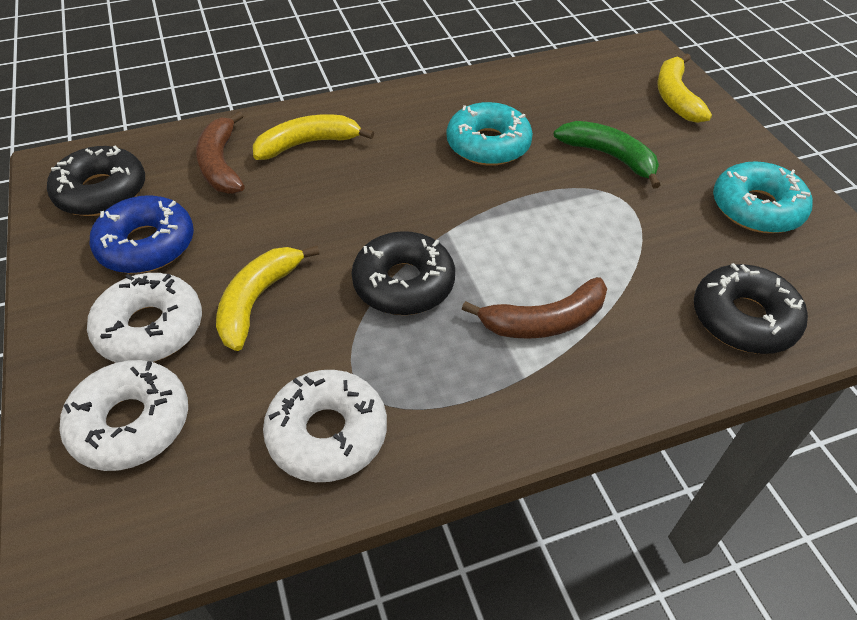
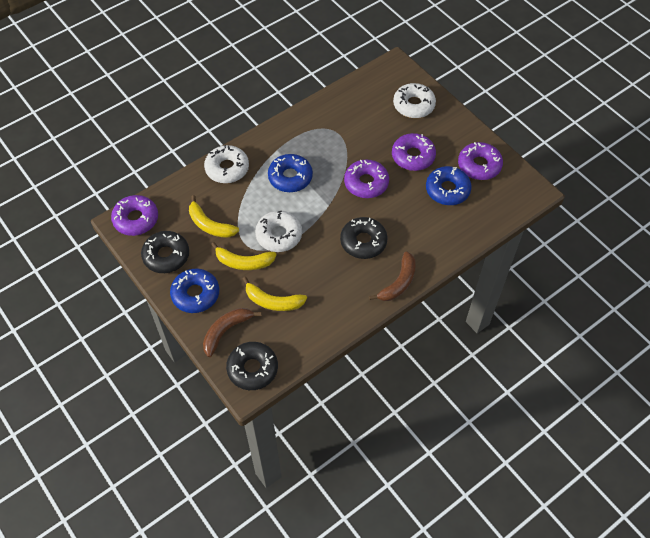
blue donut: 1 -> 3
green banana: 1 -> 0
purple donut: 0 -> 4
turquoise donut: 2 -> 0

